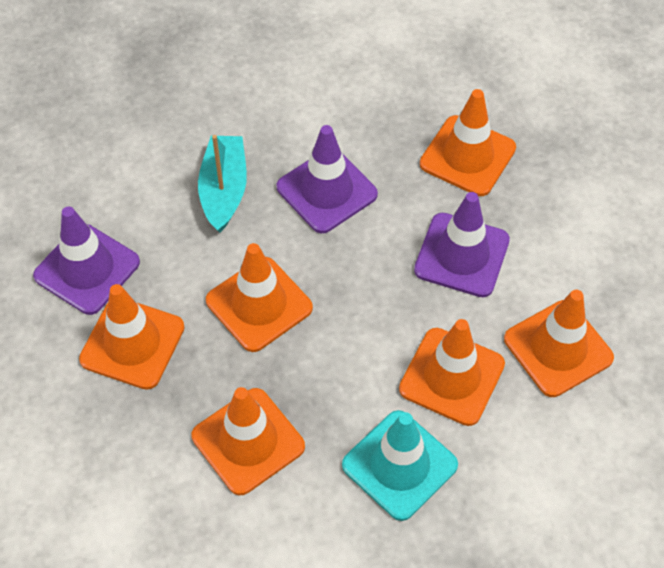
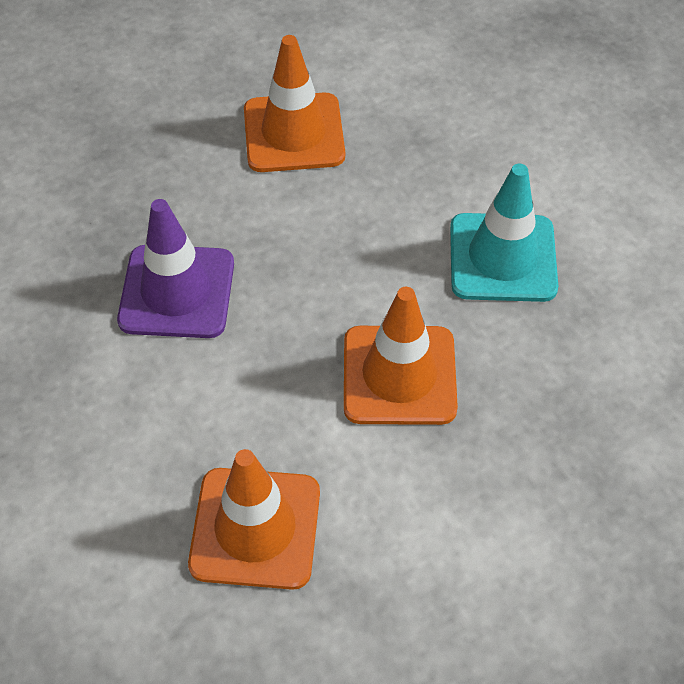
orange traffic cone: 6 -> 3
purple traffic cone: 3 -> 1
turquoise boat: 1 -> 0

